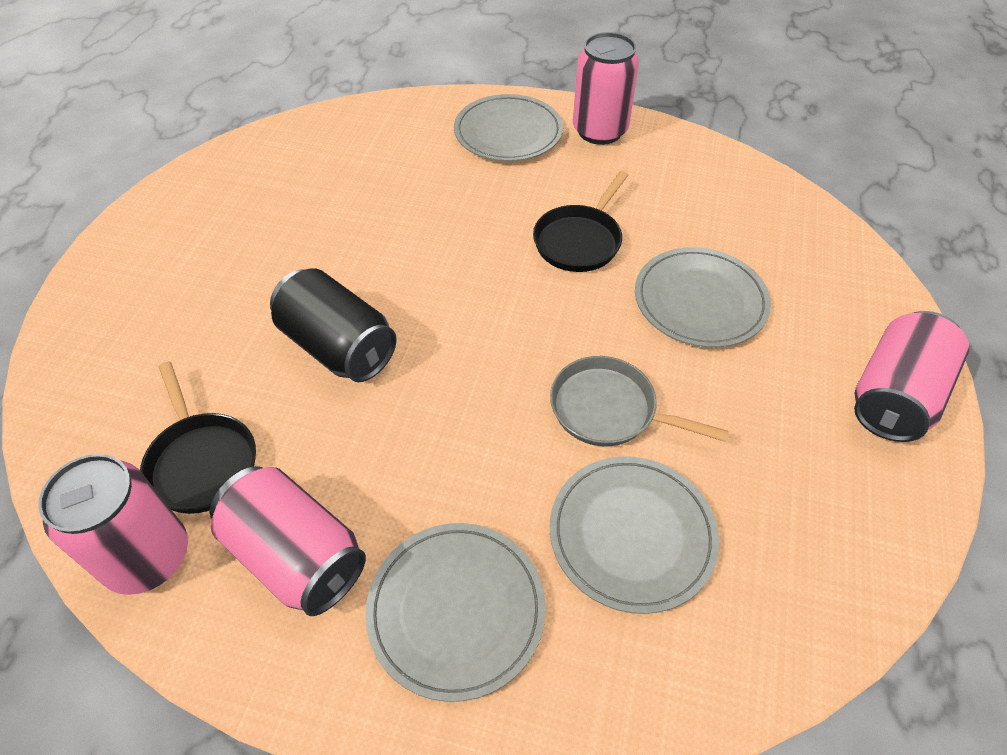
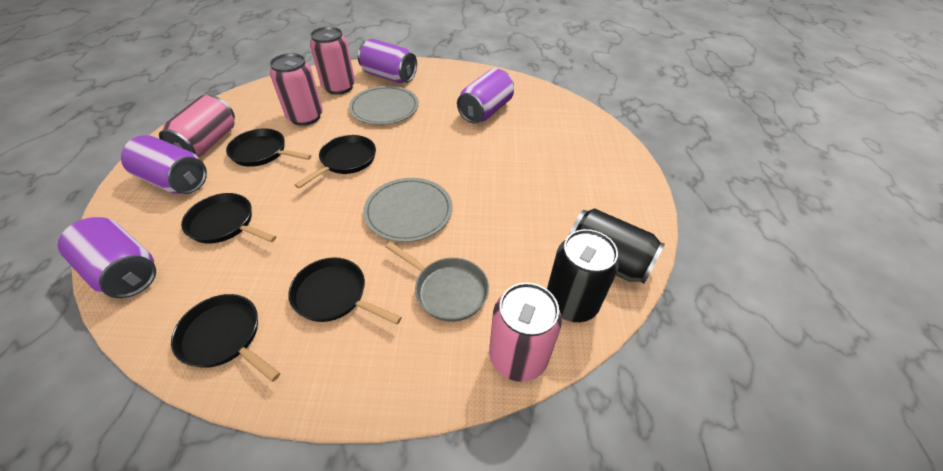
black can: 1 -> 2
black pan: 2 -> 5
grey plate: 4 -> 2
purple can: 0 -> 4

